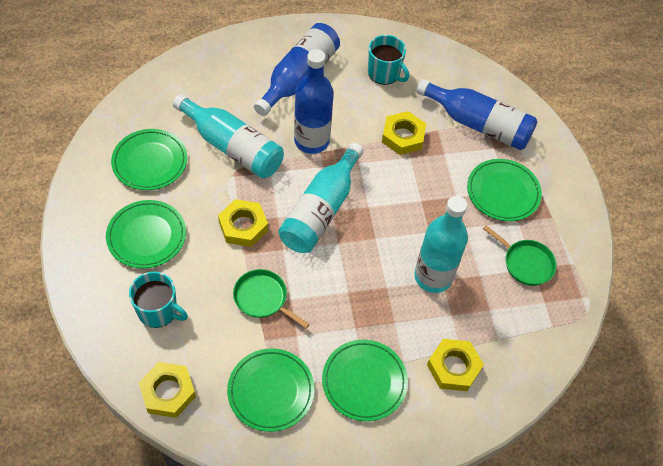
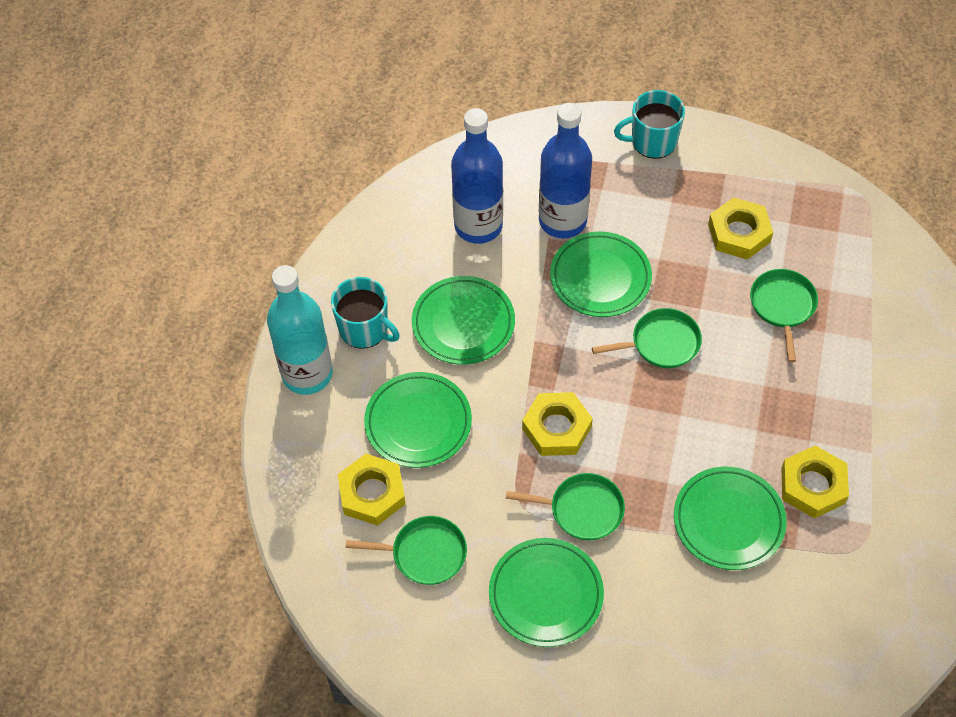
blue bottle: 3 -> 2
green pan: 2 -> 4
turquoise bottle: 3 -> 1

